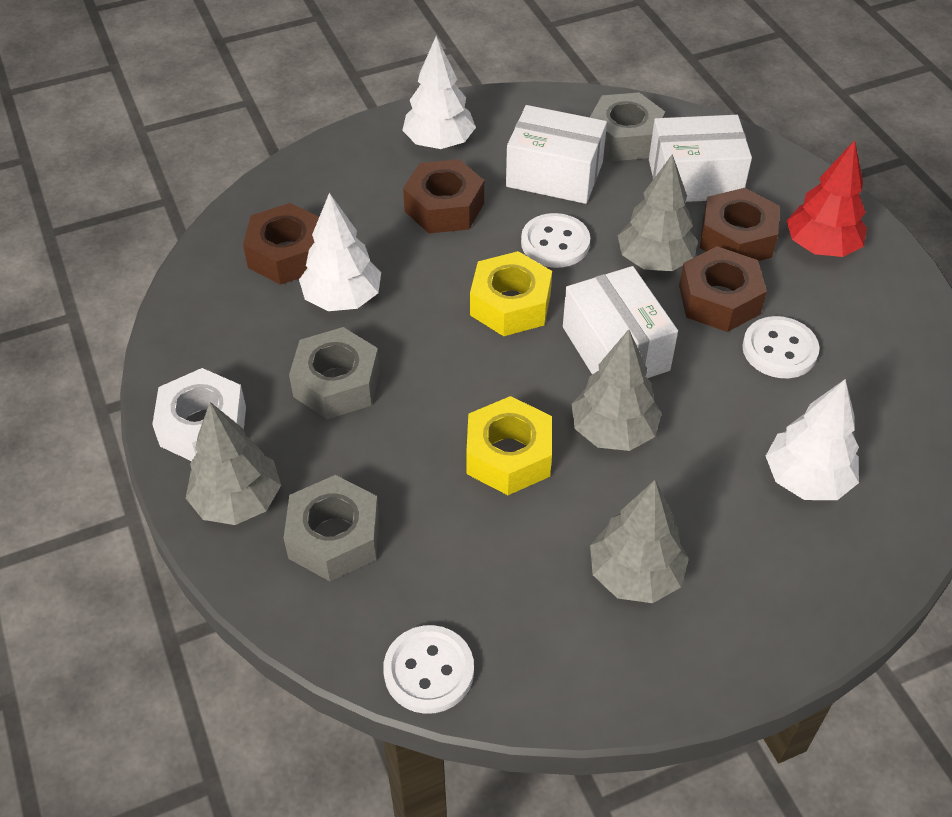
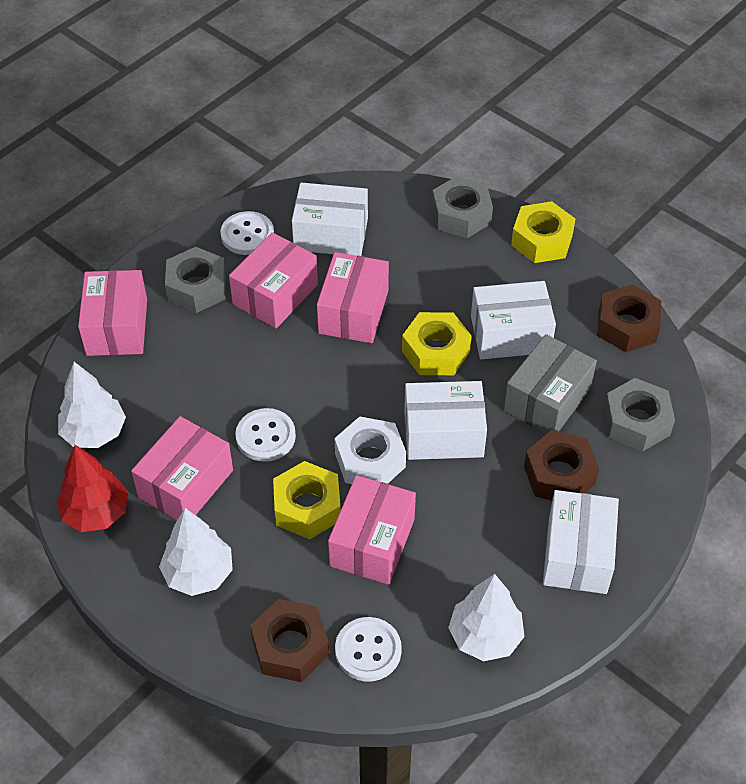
brown nut: 4 -> 3
grey box: 0 -> 1
grey tree: 4 -> 0
pink box: 0 -> 5
white box: 3 -> 4
yellow nut: 2 -> 3

